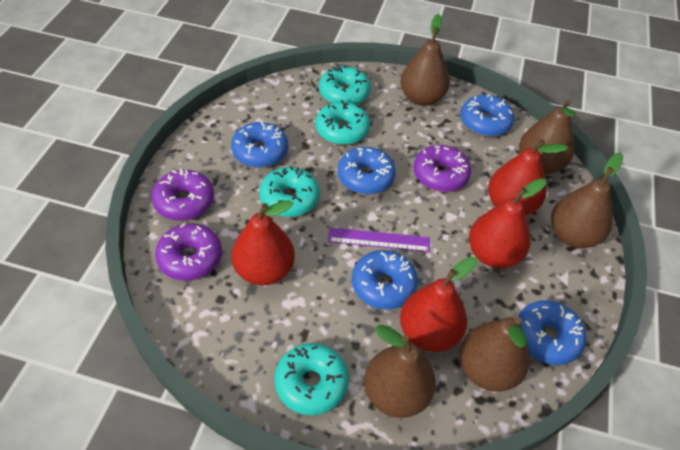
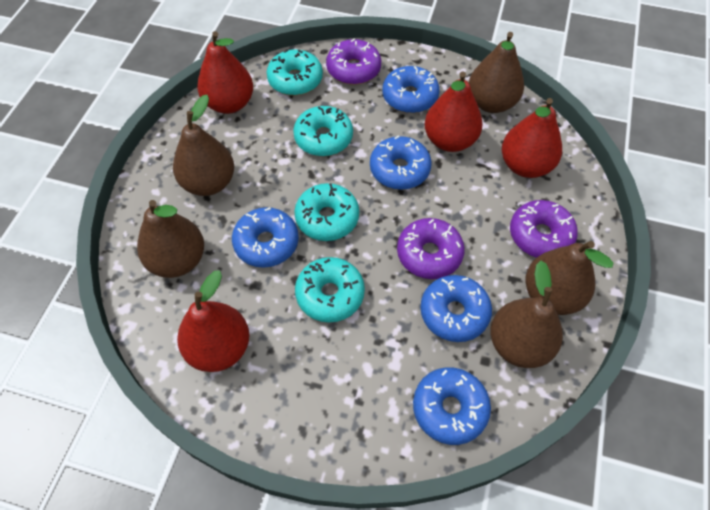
purple ruler: 1 -> 0

